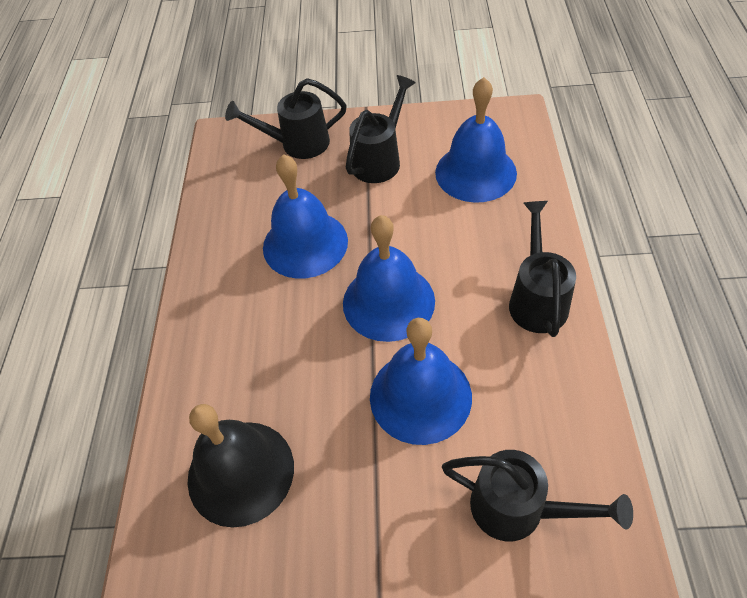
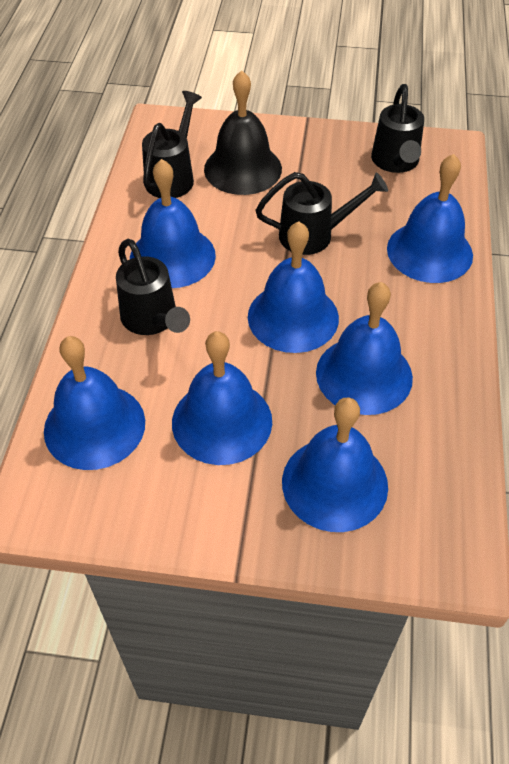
blue bell: 4 -> 7

